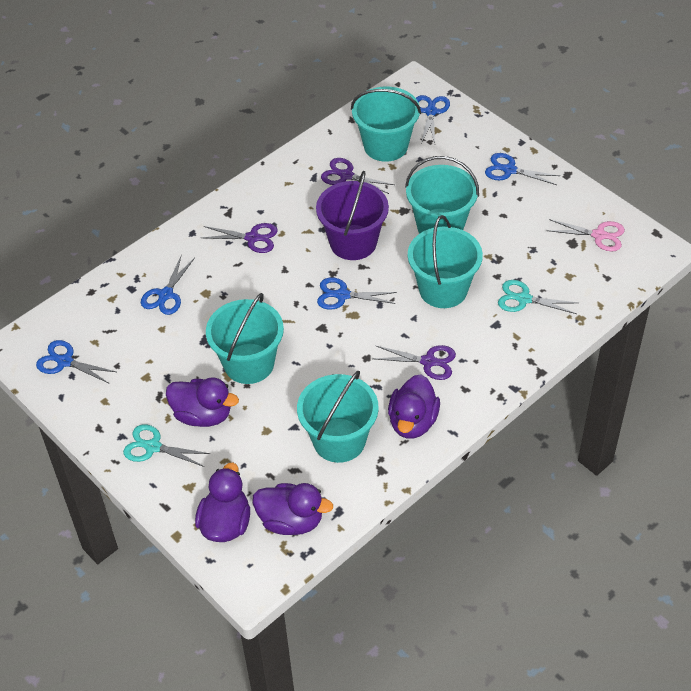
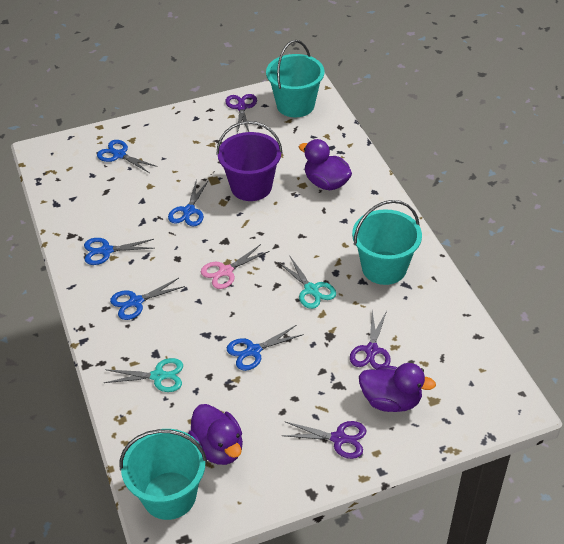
purple duck: 4 -> 3
turquoise bucket: 5 -> 3

